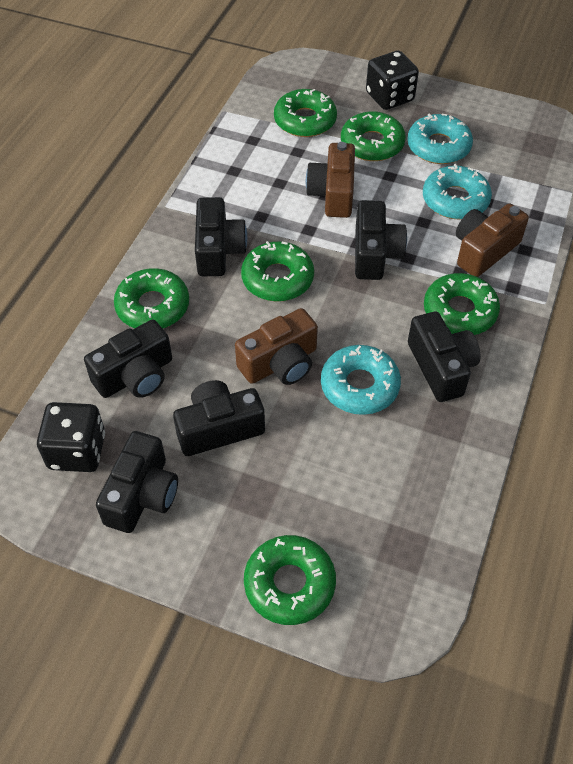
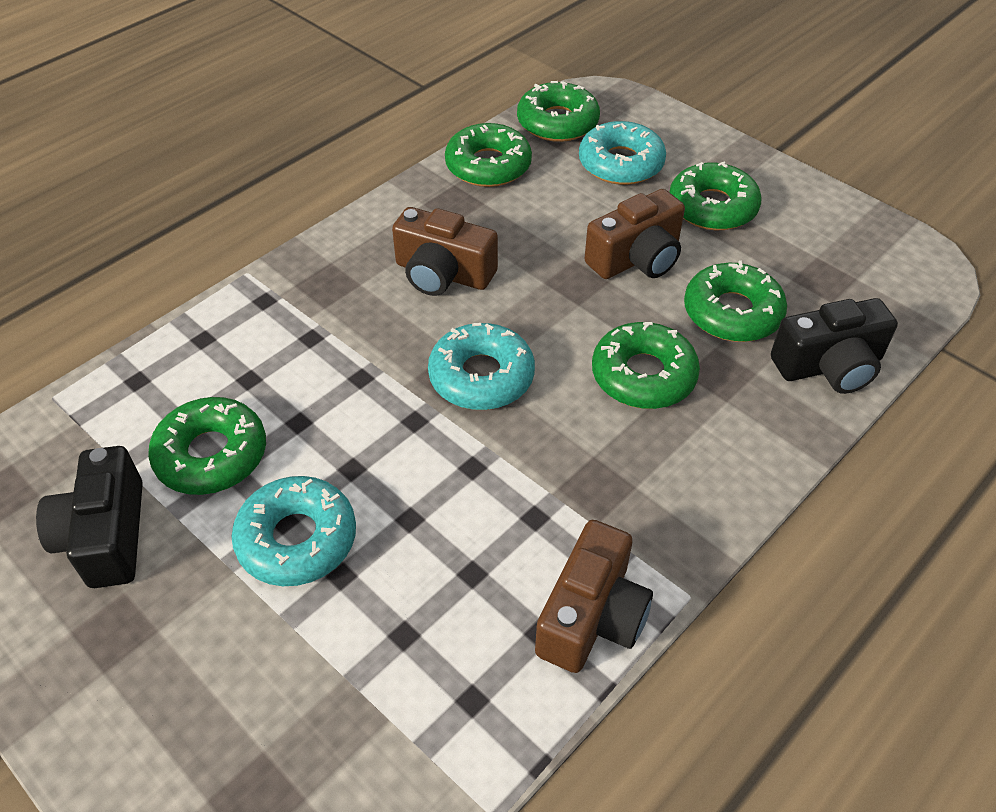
black camera: 6 -> 2
black dice: 2 -> 0

